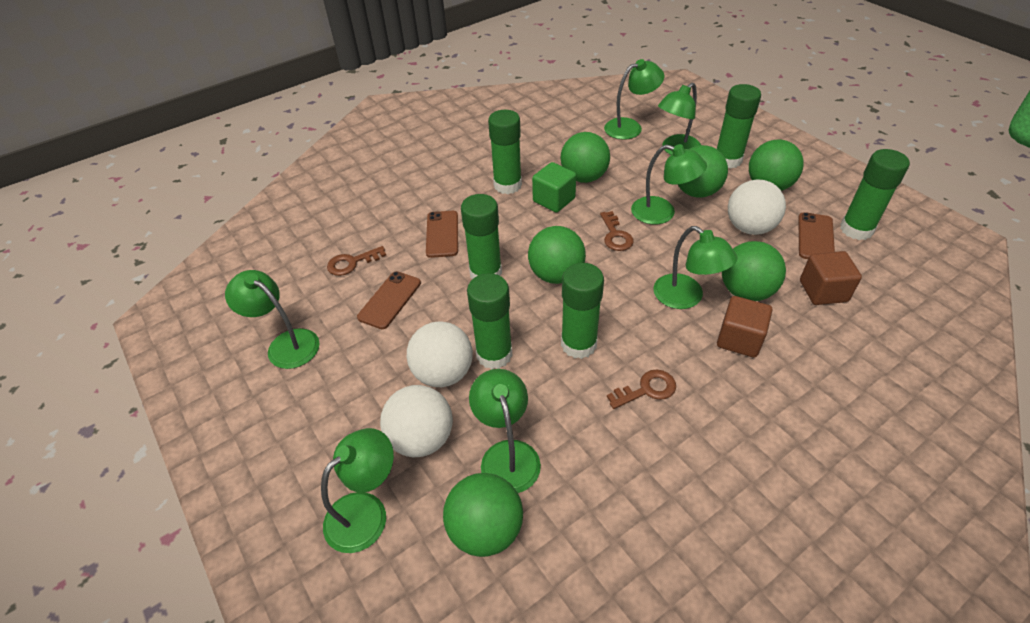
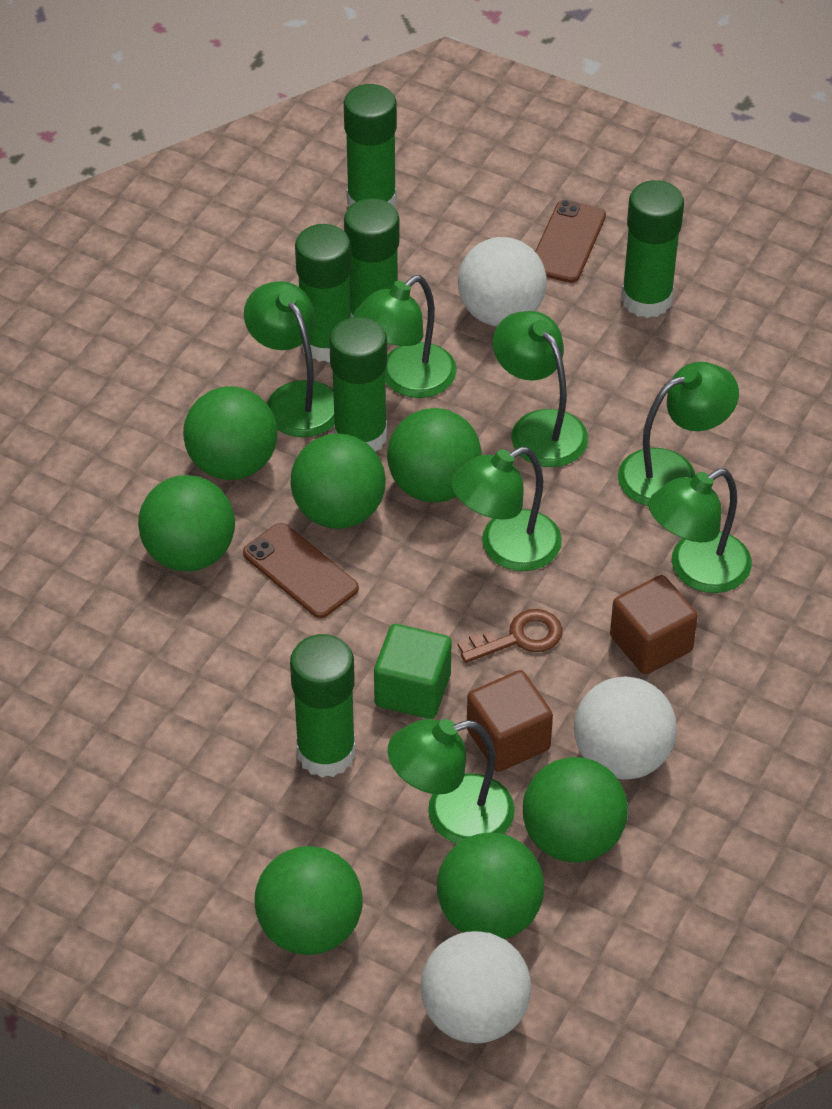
brown key: 3 -> 1
brown phone: 3 -> 2
green ball: 6 -> 7

